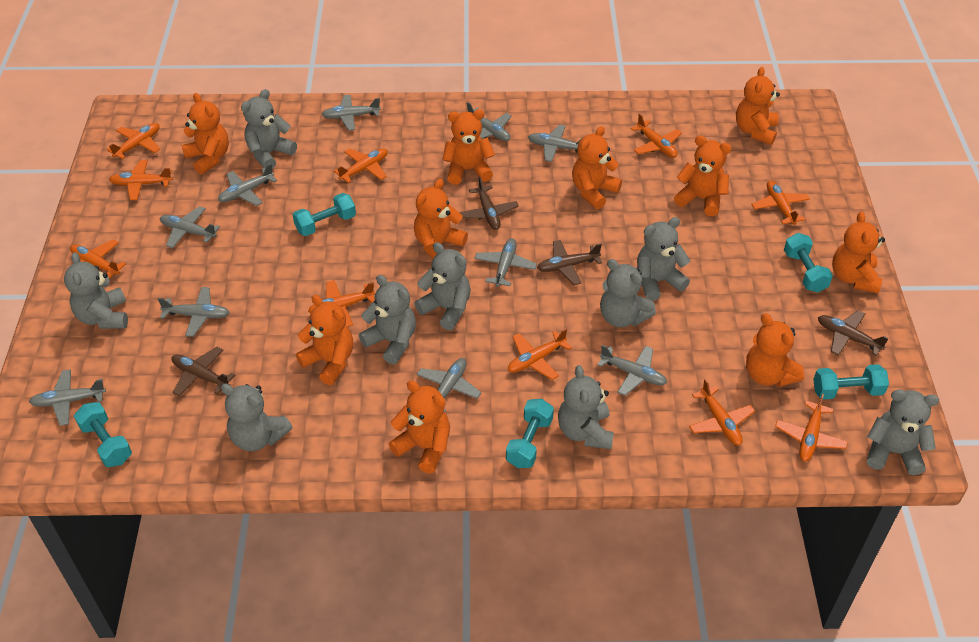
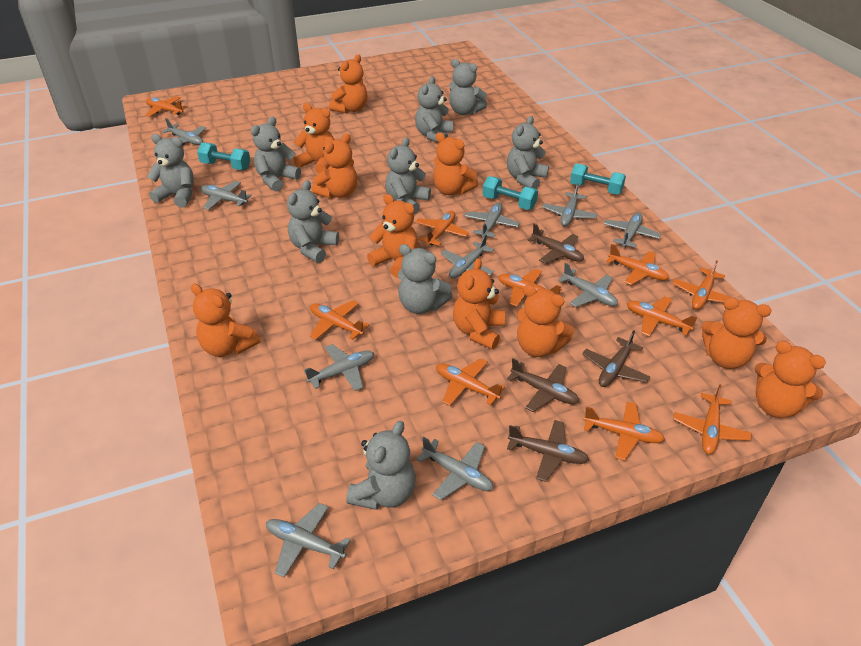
turquoise dumbbell: 5 -> 3

